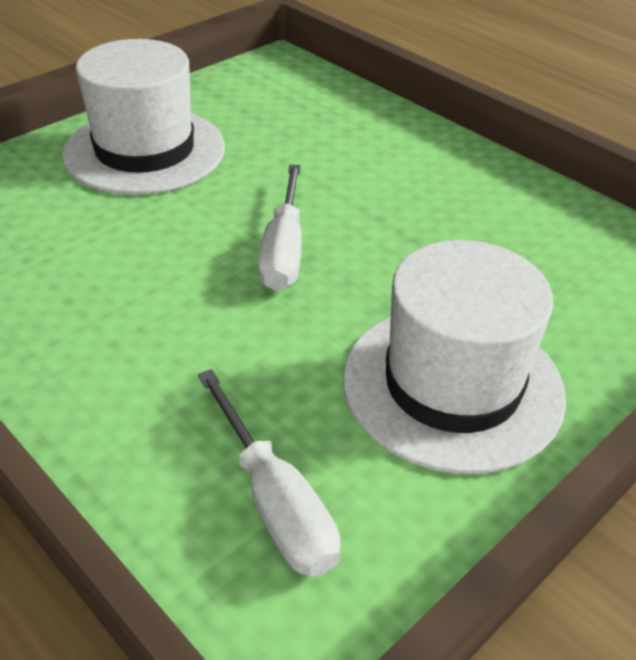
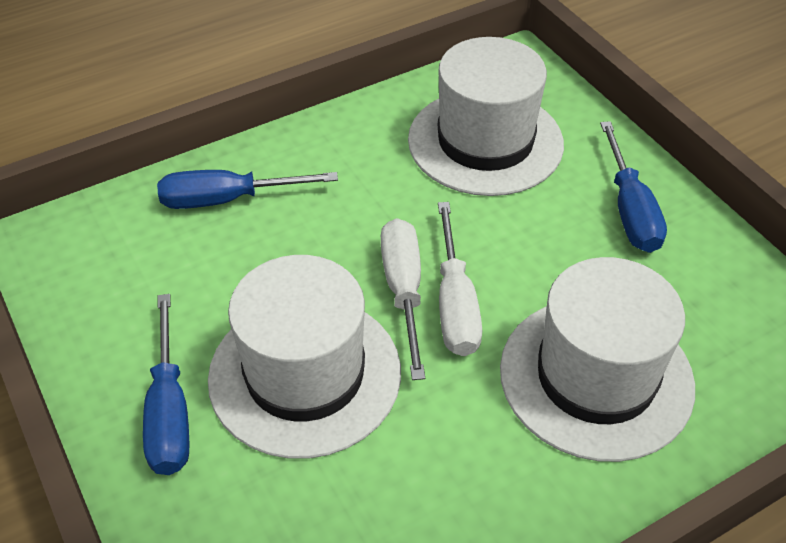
blue screwdriver: 0 -> 3
white hat: 2 -> 3

